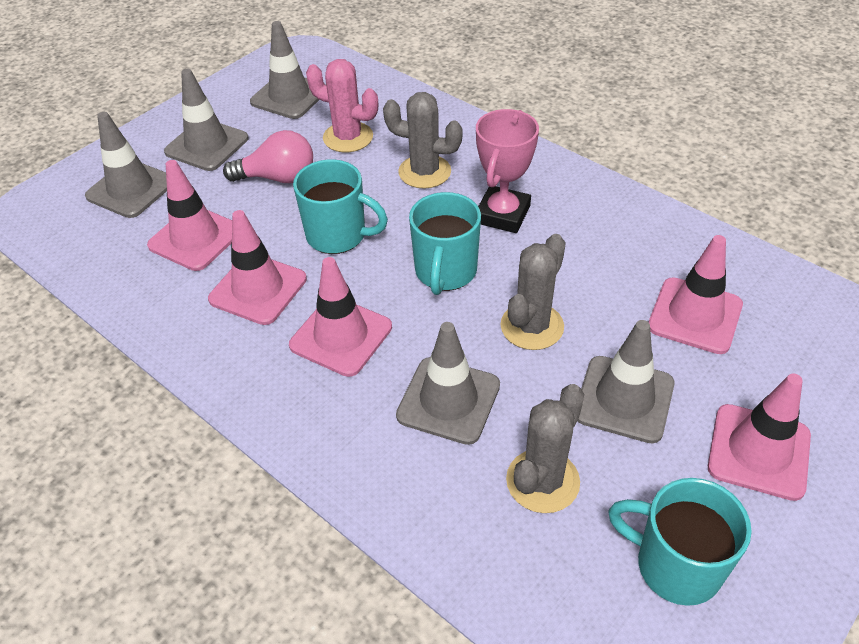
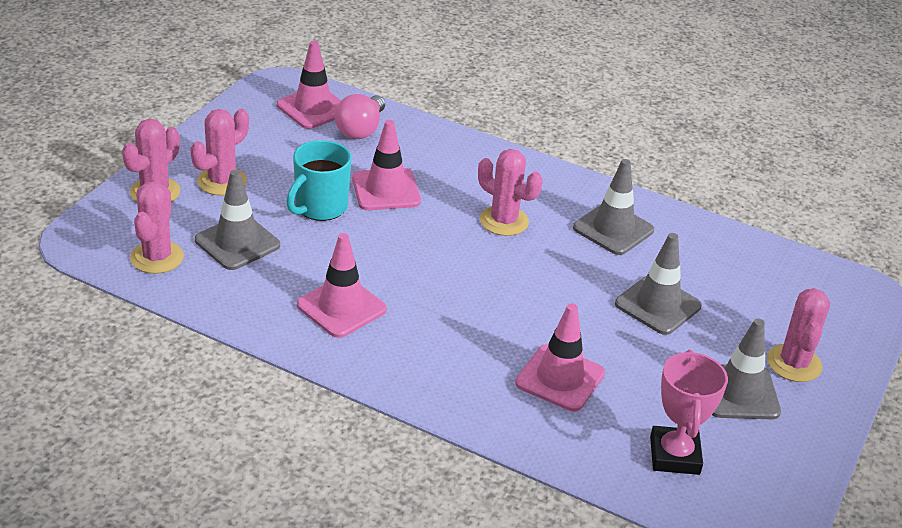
grey cactus: 3 -> 0
grey traffic cone: 5 -> 4
pink cactus: 1 -> 5
pink traffic cone: 5 -> 4
turquoise mug: 3 -> 1

